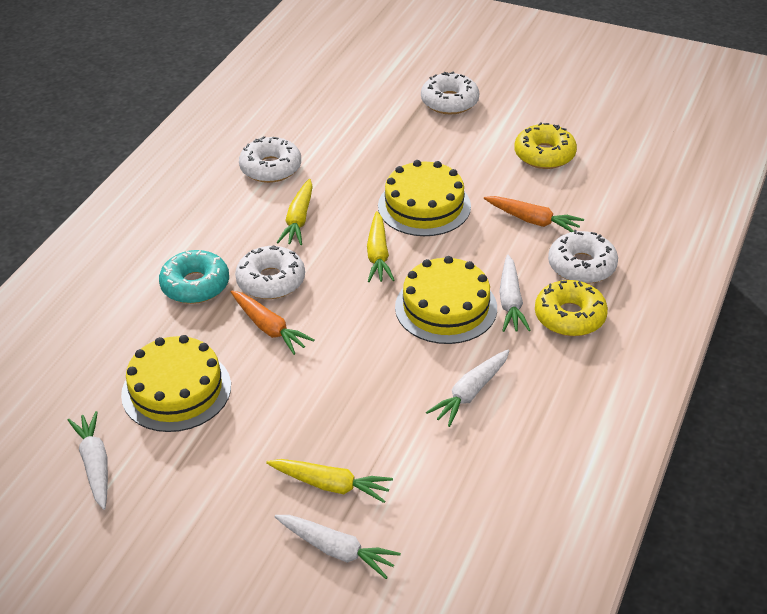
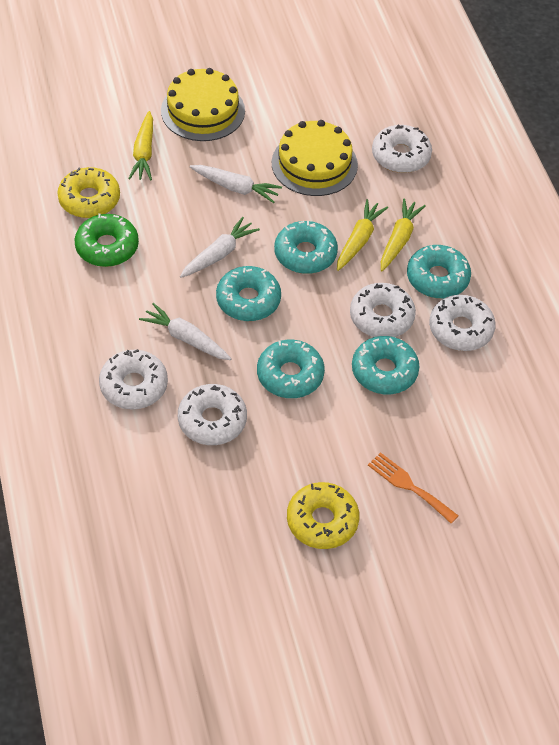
green donut: 0 -> 1
orange carrot: 2 -> 0
orange fork: 0 -> 1
turquoise donut: 1 -> 5
white carrot: 4 -> 3
white donut: 4 -> 5
yellow cake: 3 -> 2

